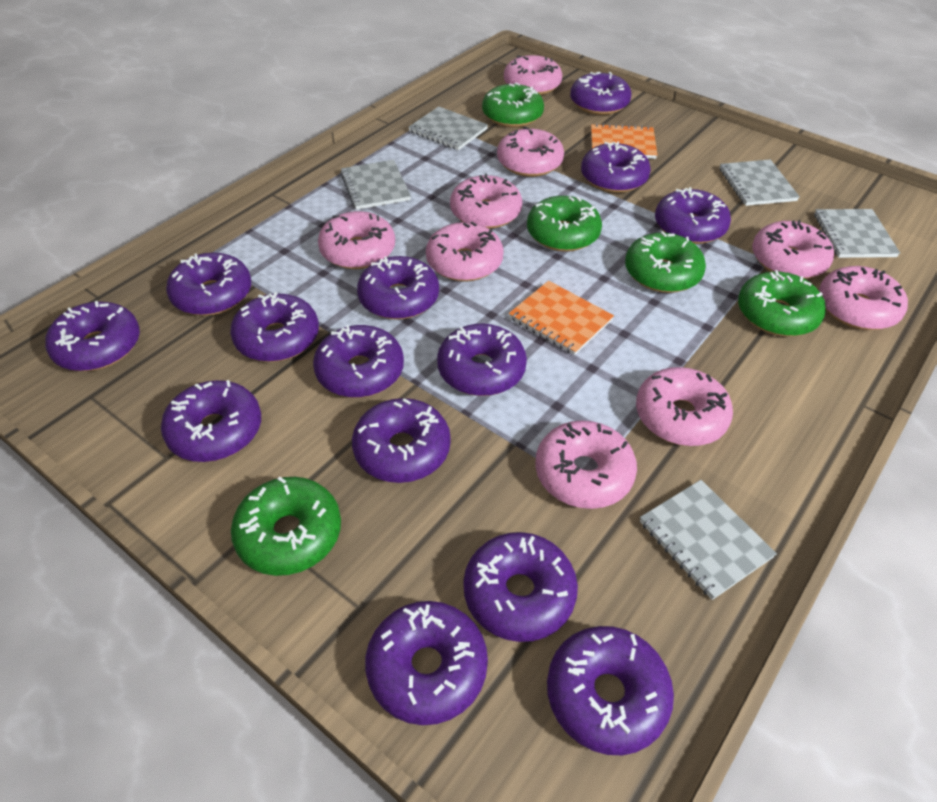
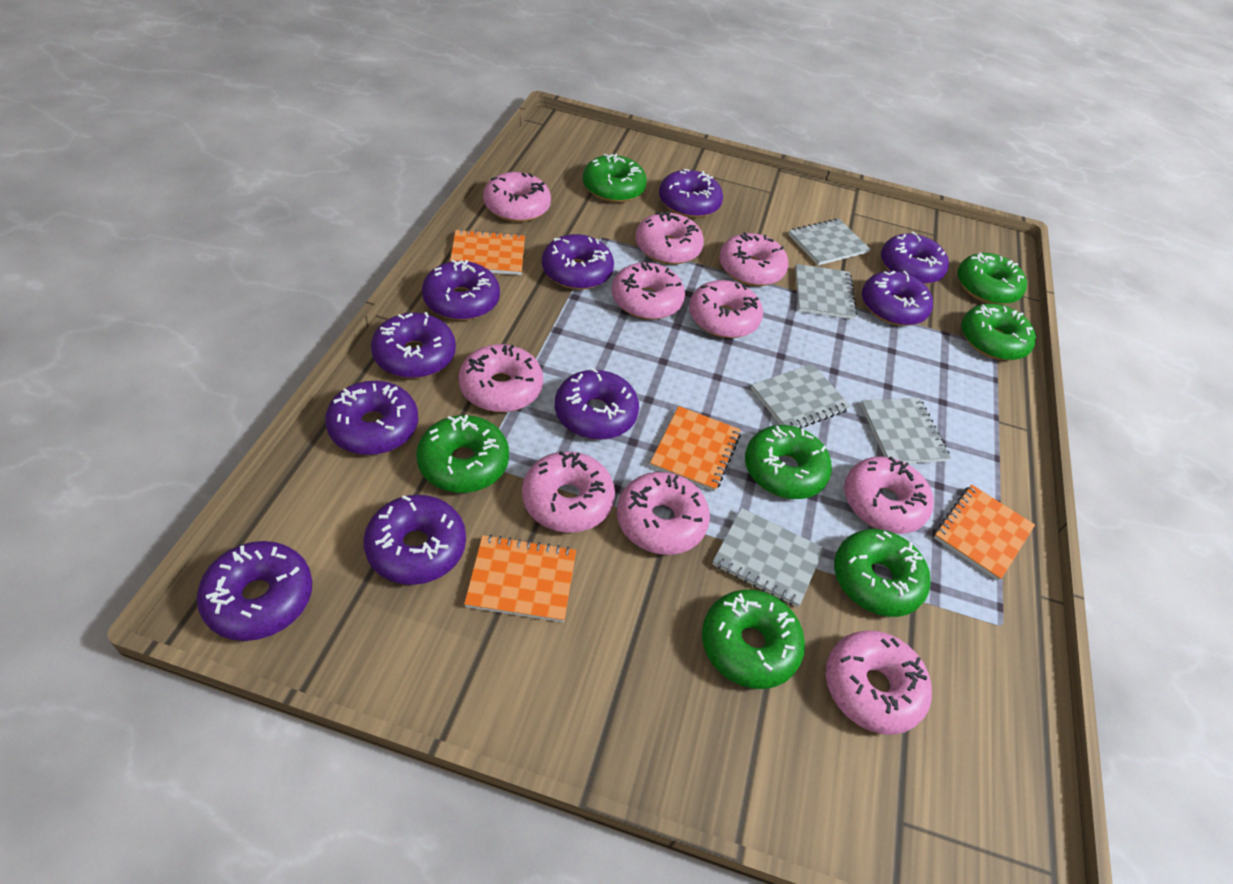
green donut: 5 -> 7
orange notebook: 2 -> 4
pink donut: 9 -> 10
purple donut: 14 -> 10

